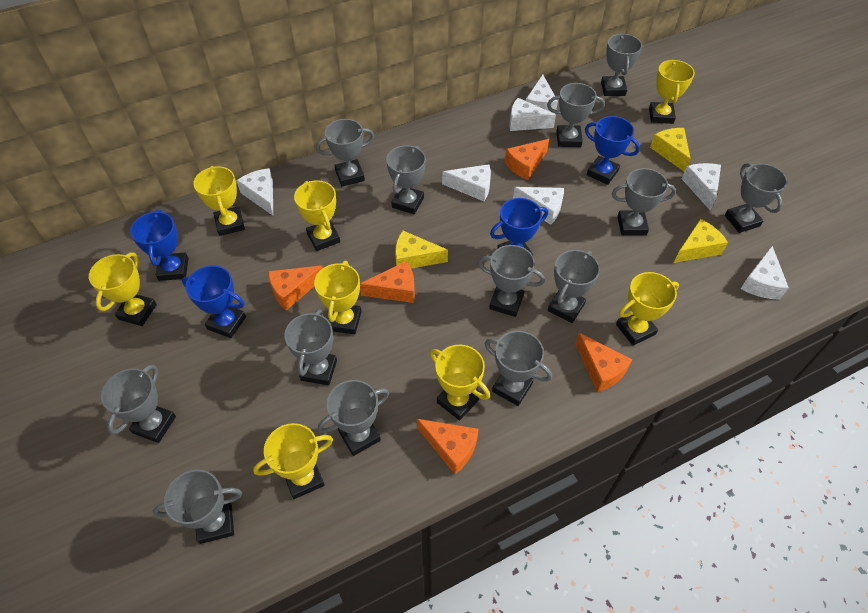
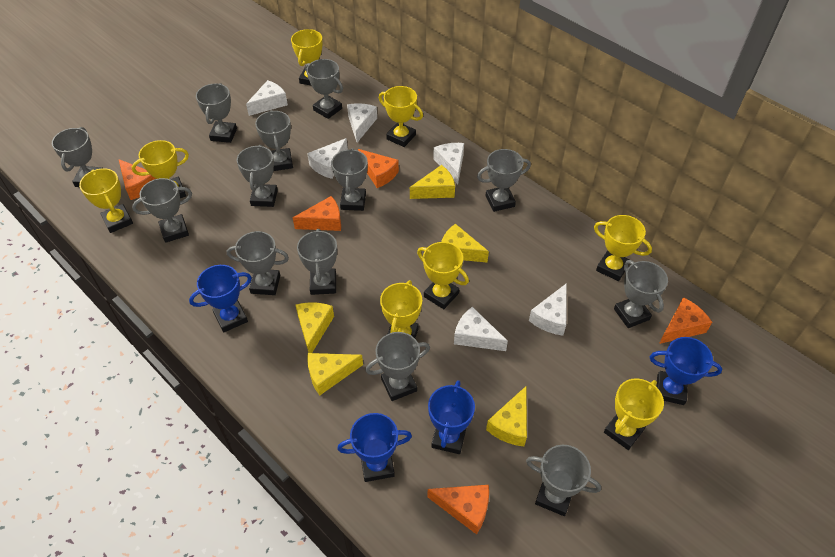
white cheese: 7 -> 6
yellow cheese: 3 -> 5

